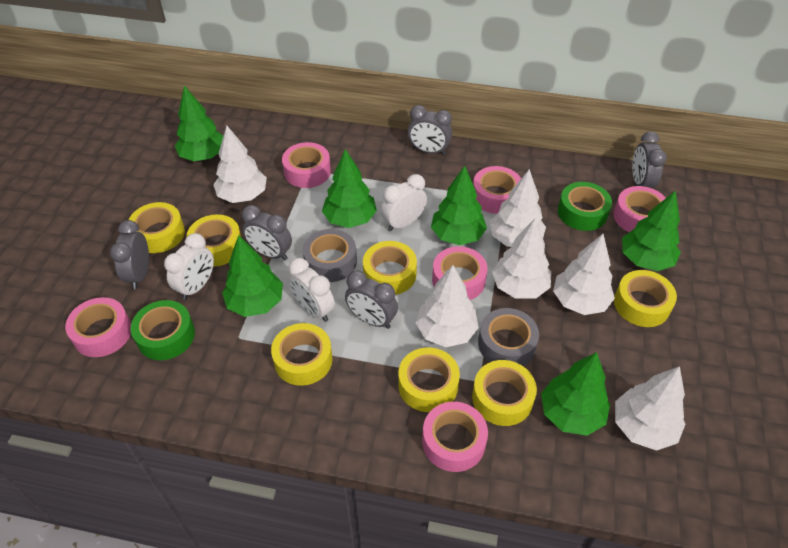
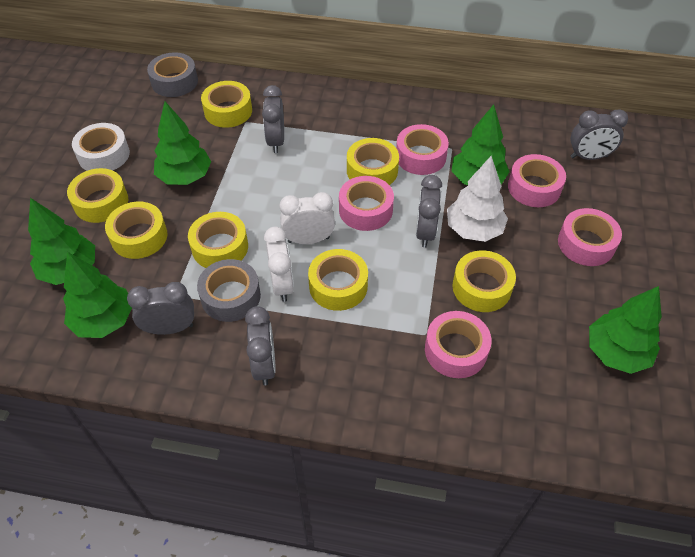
green tape: 2 -> 0
green tree: 6 -> 5
pink tape: 6 -> 5
white clock: 3 -> 2
white tape: 0 -> 1
white tree: 6 -> 1

